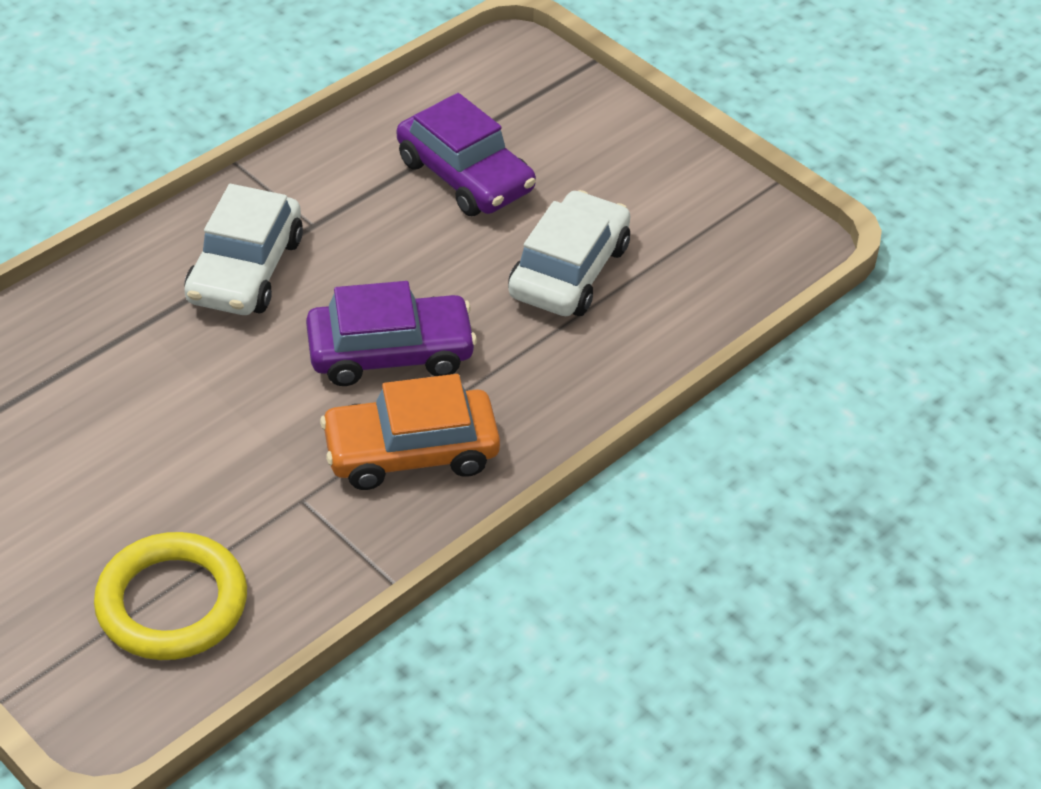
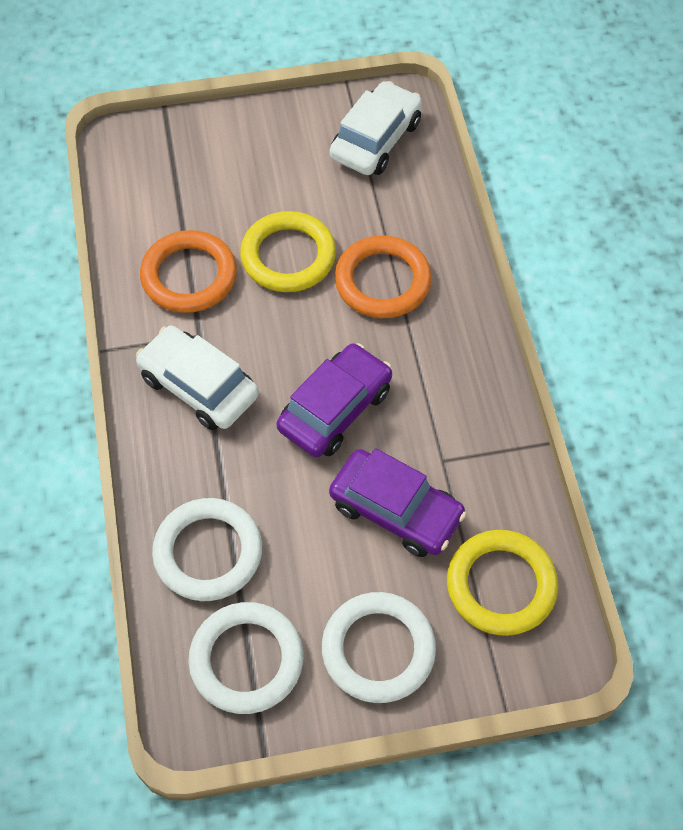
orange car: 1 -> 0
orange ring: 0 -> 2
white ring: 0 -> 3
yellow ring: 1 -> 2

